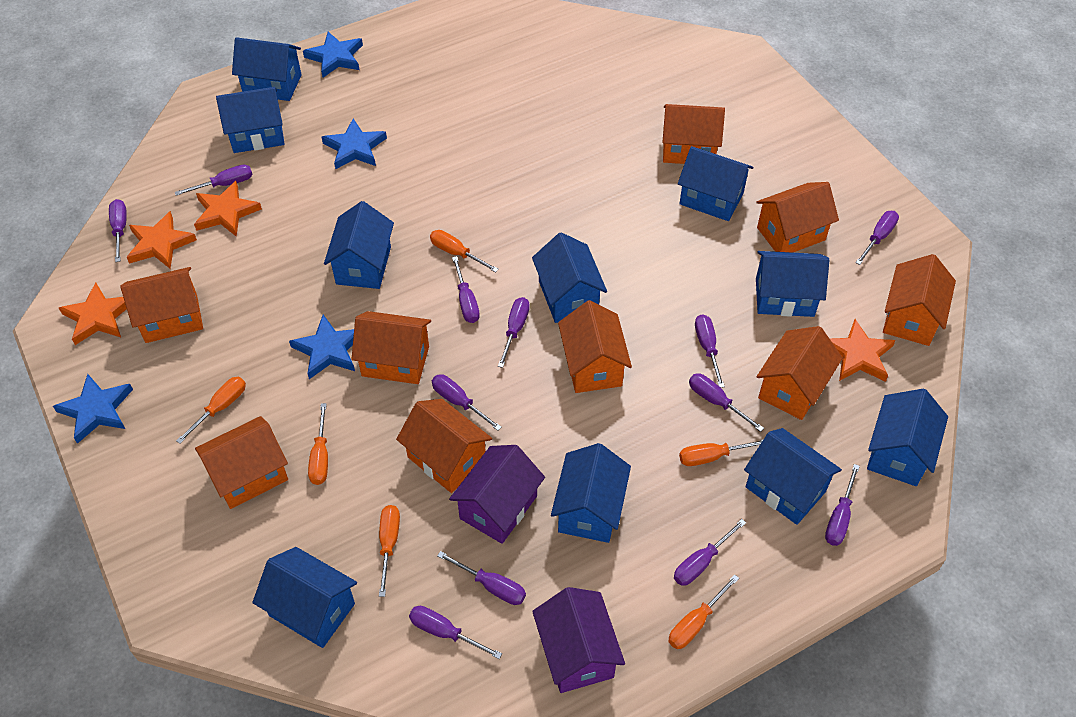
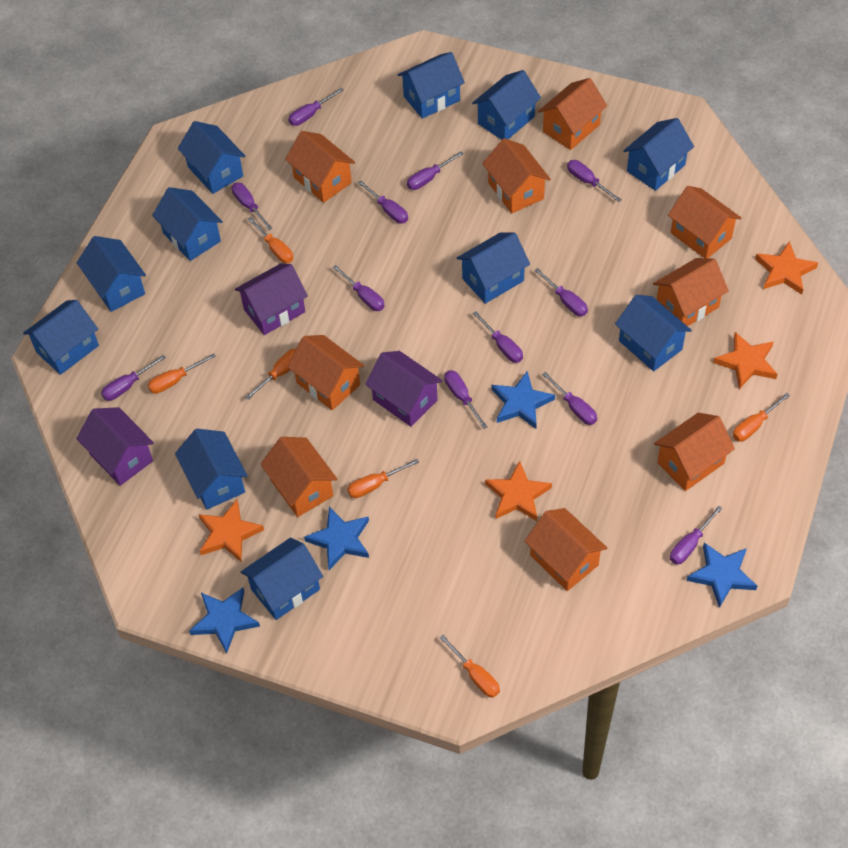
blue house: 10 -> 11
purple house: 2 -> 3

